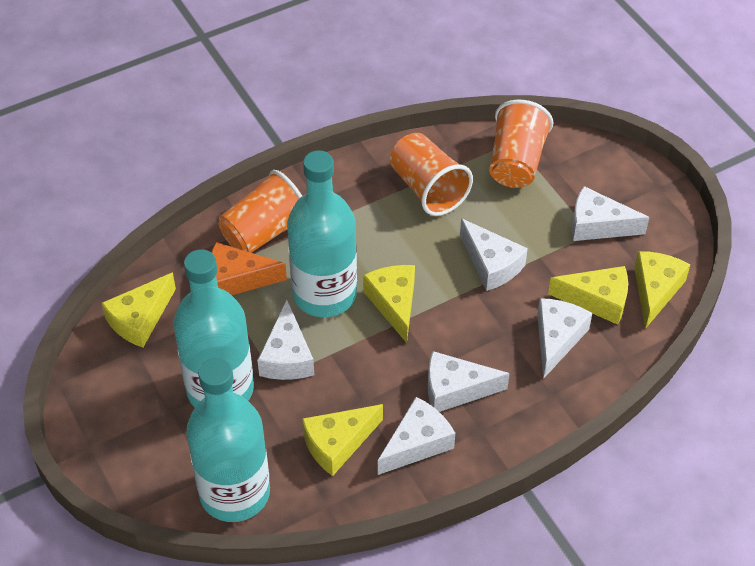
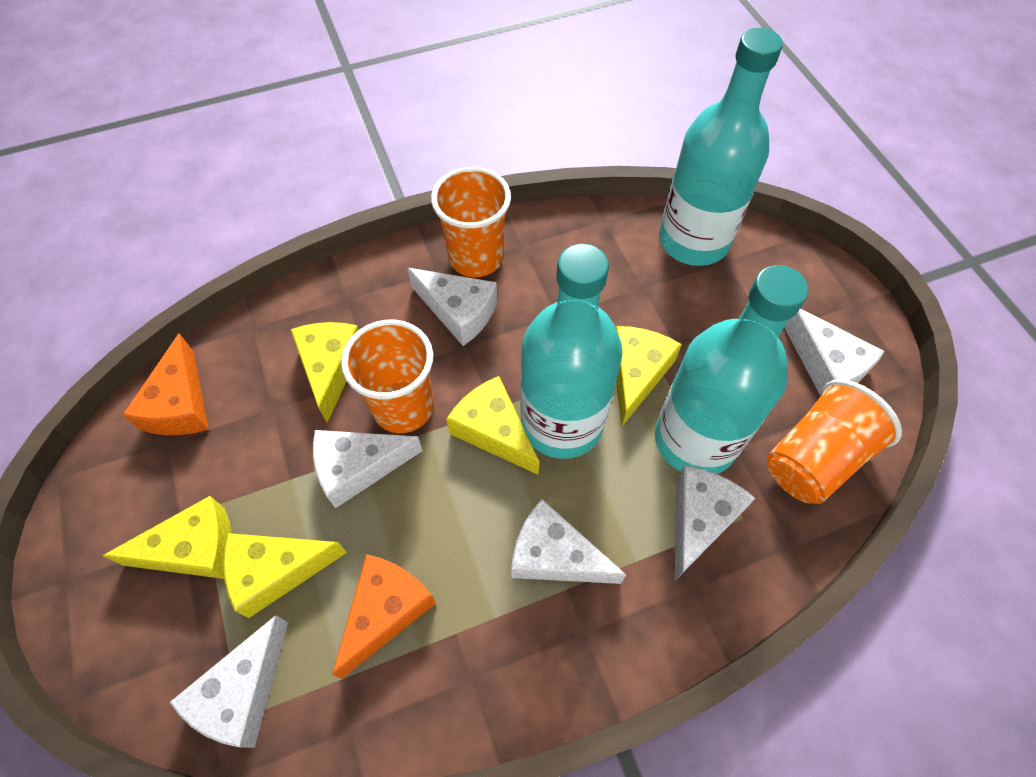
orange cheese: 1 -> 2

